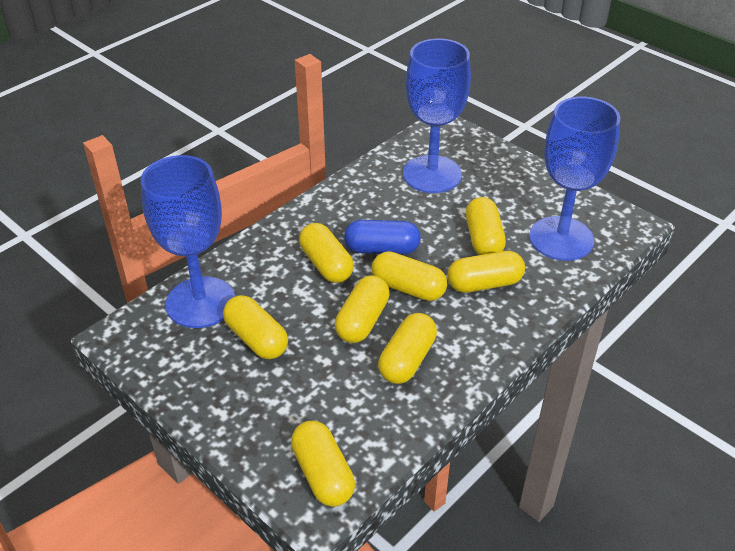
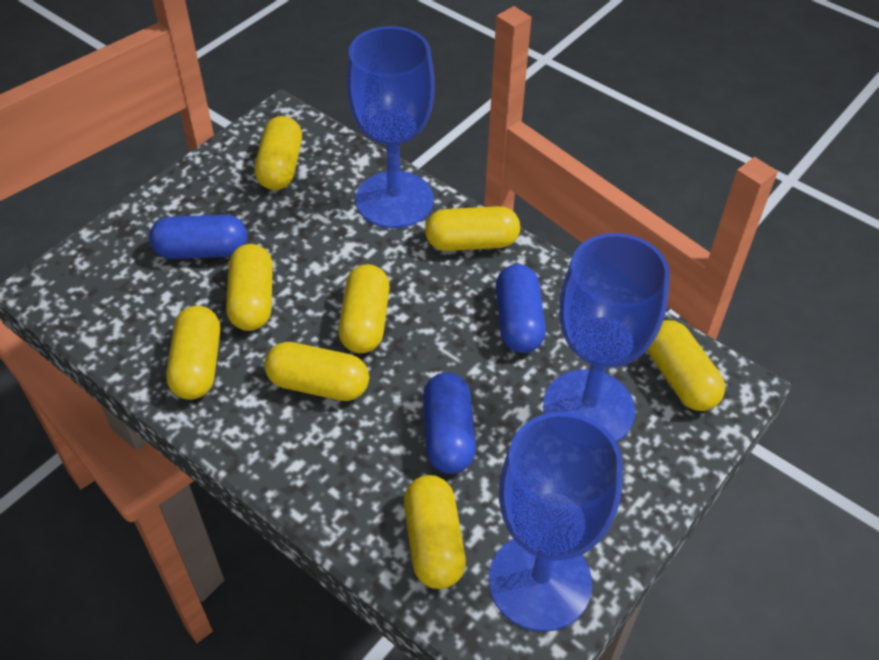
blue capsule: 1 -> 3

